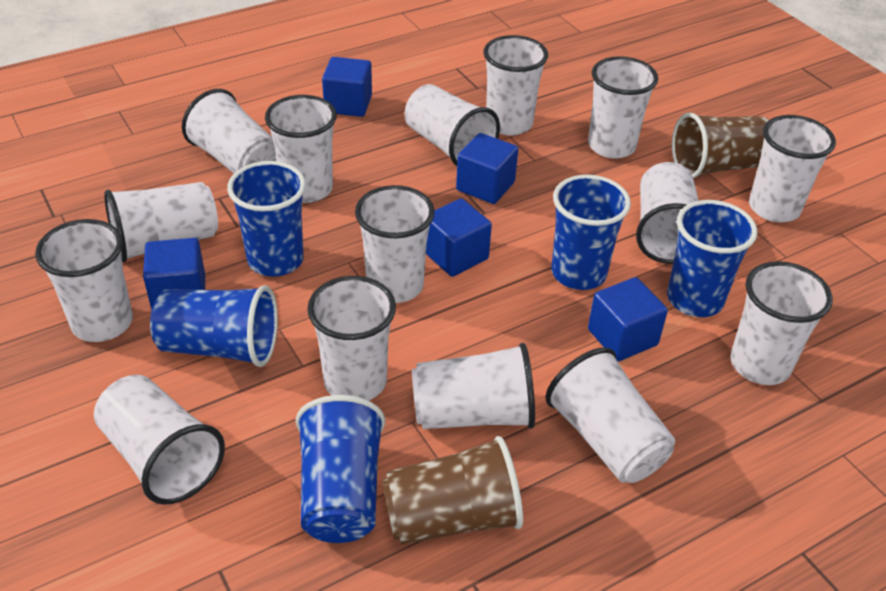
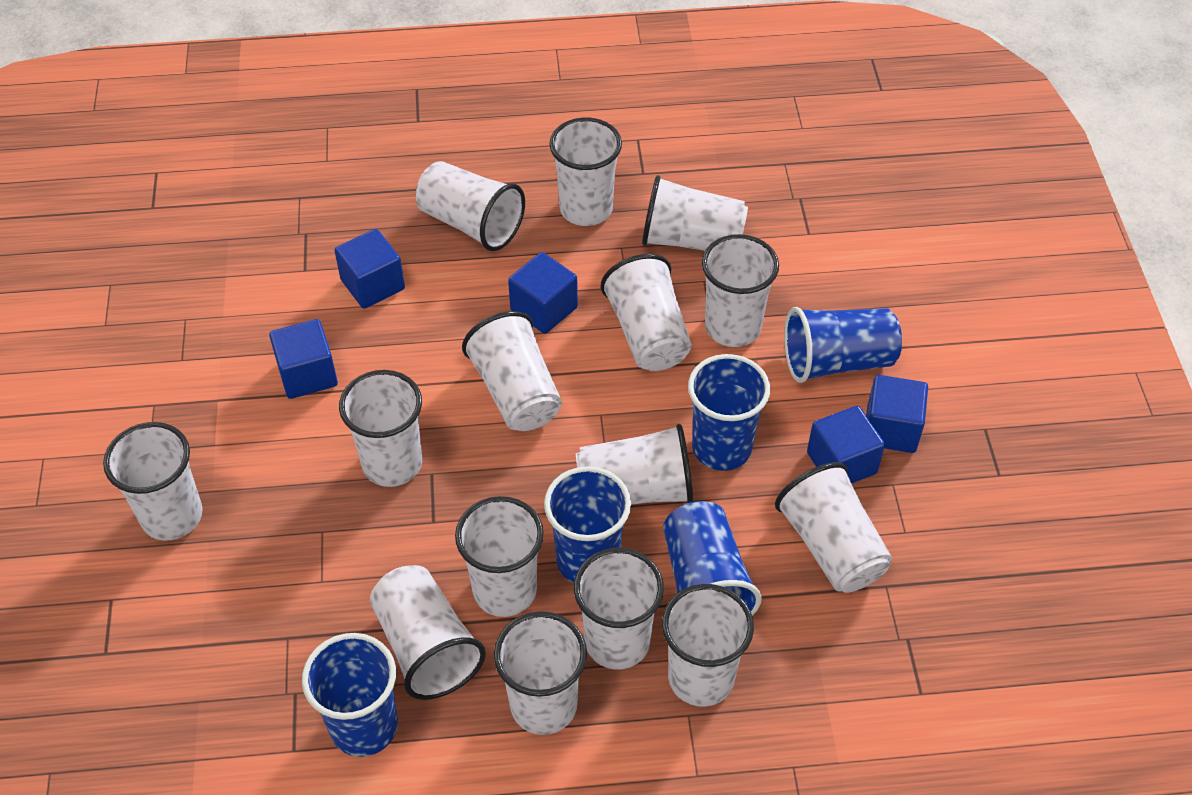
brown cup: 2 -> 0

